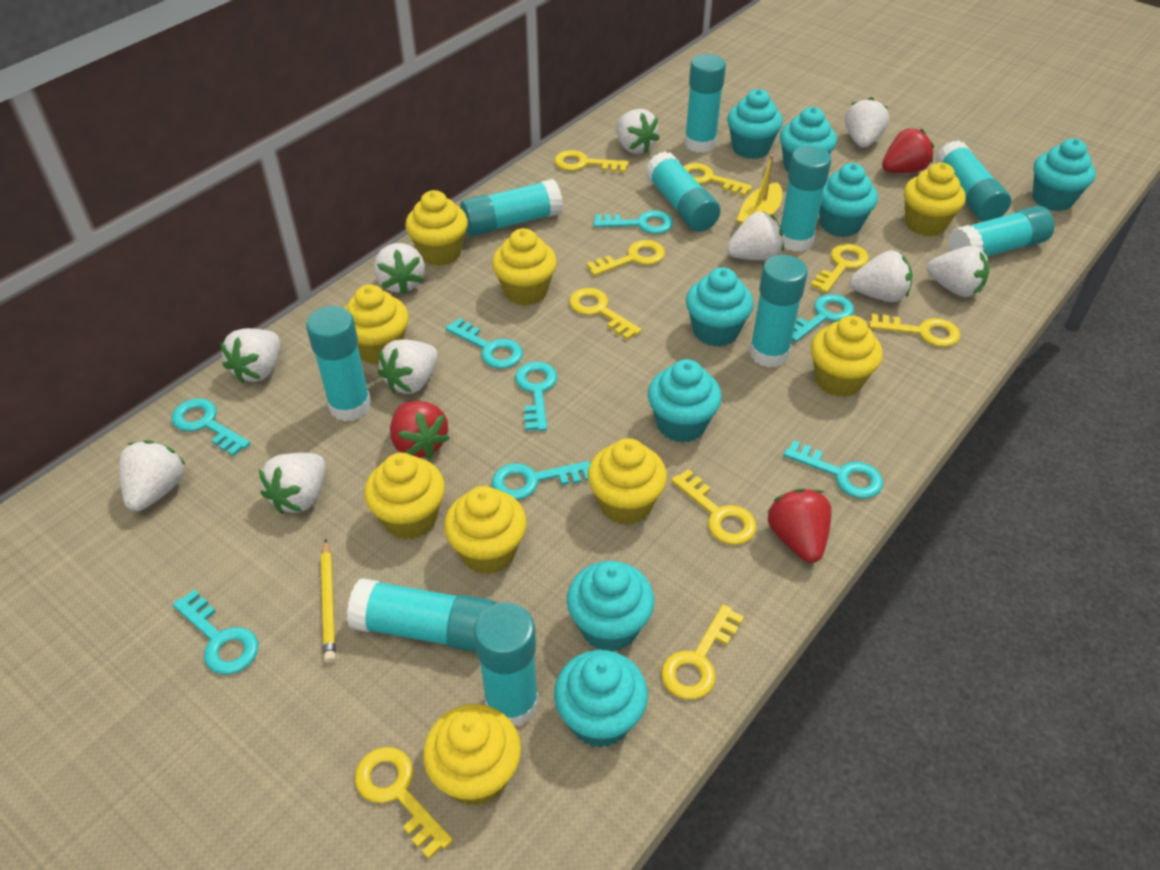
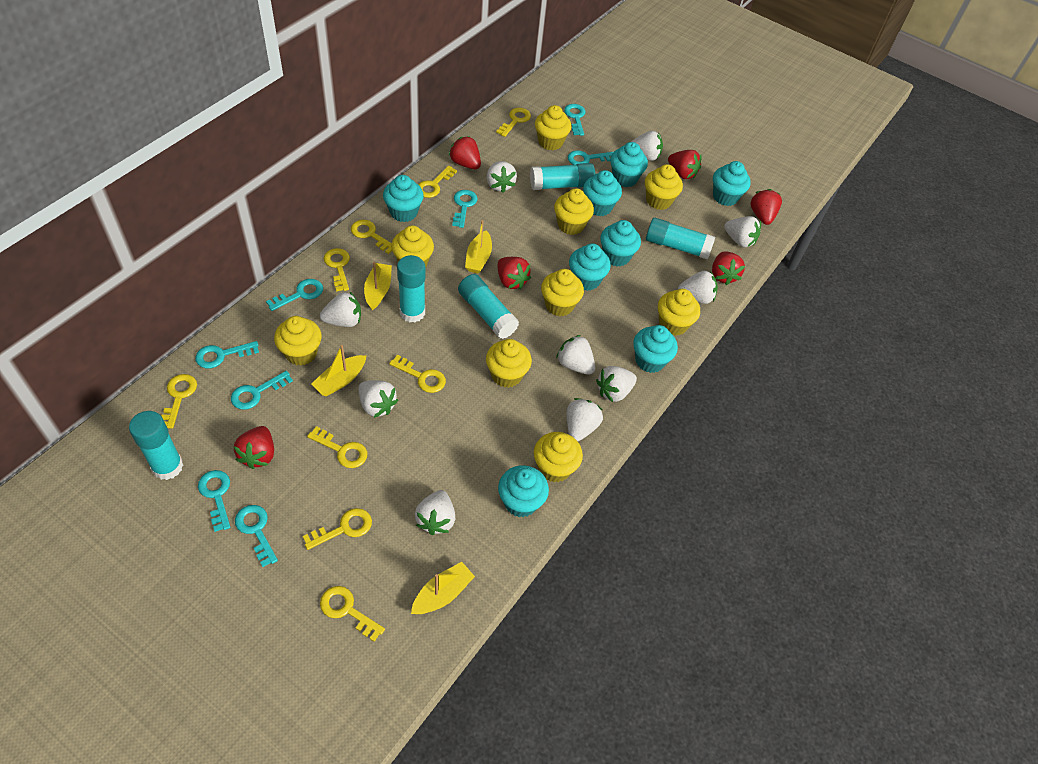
red strawberry: 3 -> 6
turquoise glue stick: 10 -> 5
yellow boat: 1 -> 4
yellow pencil: 1 -> 0

